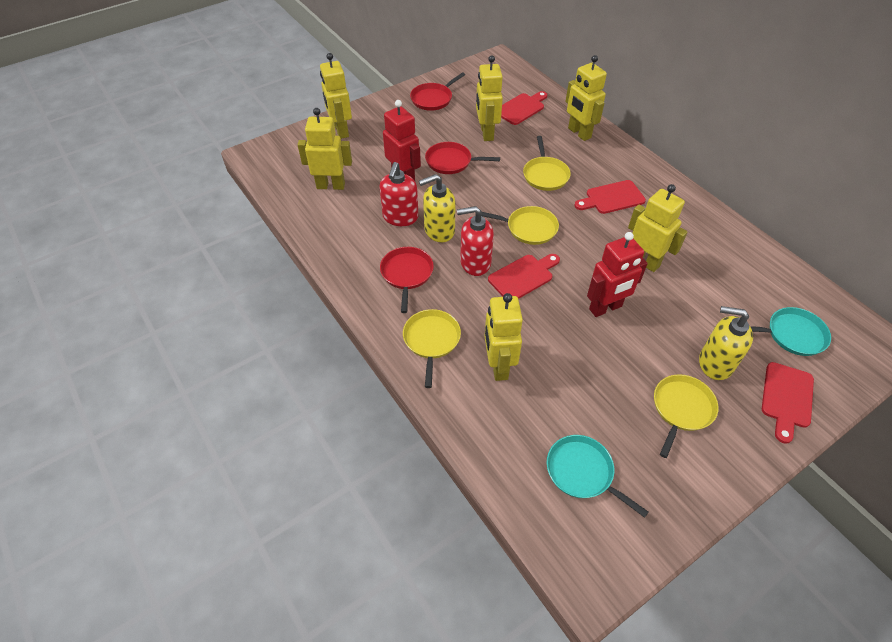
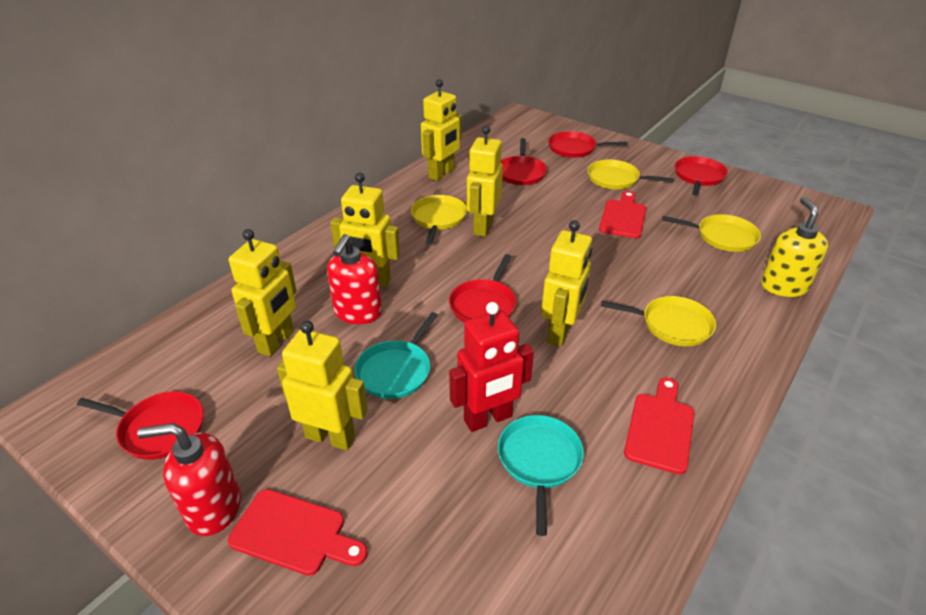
red cutting board: 4 -> 3
red pan: 3 -> 5
red robot: 2 -> 1
yellow soap dispenser: 2 -> 1

